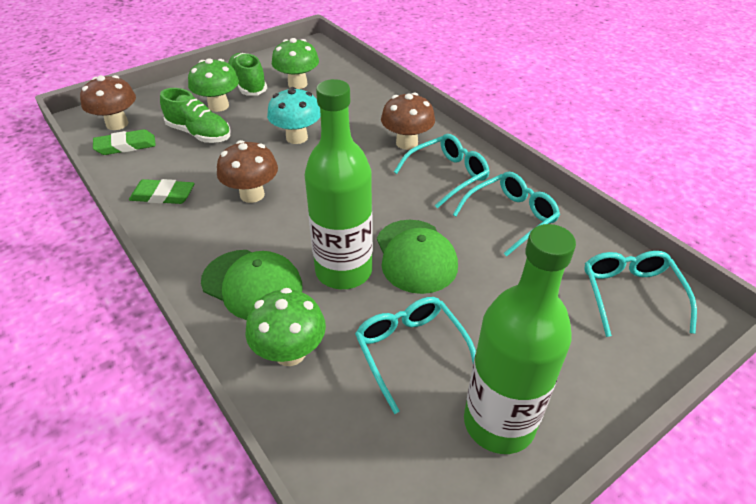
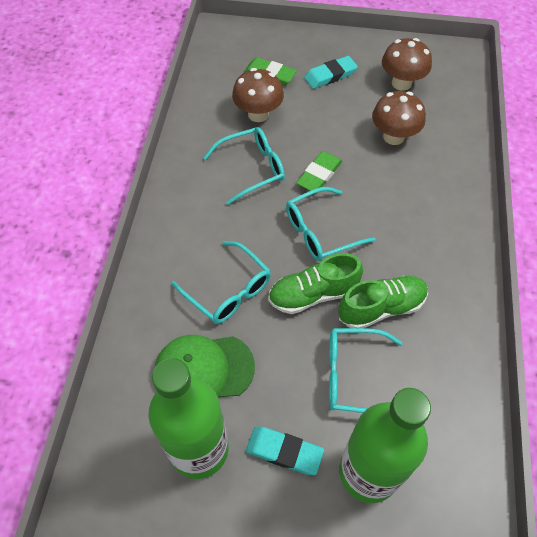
green cap: 2 -> 1
green mushroom: 3 -> 0
turquoise eraser: 0 -> 2
turquoise mushroom: 1 -> 0

